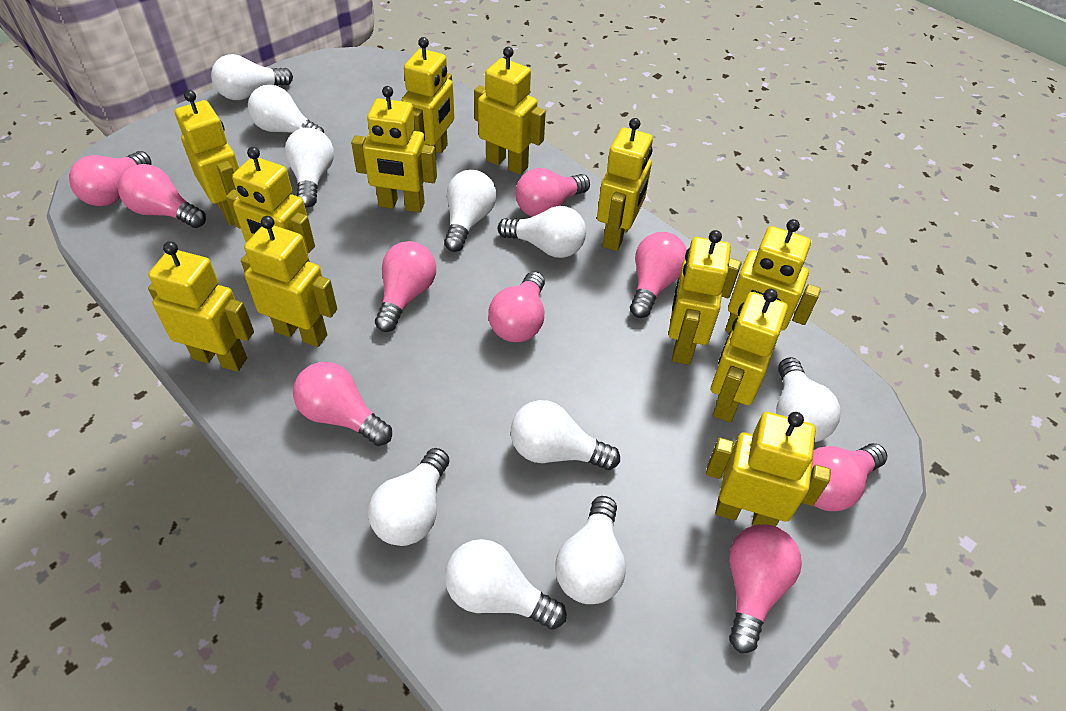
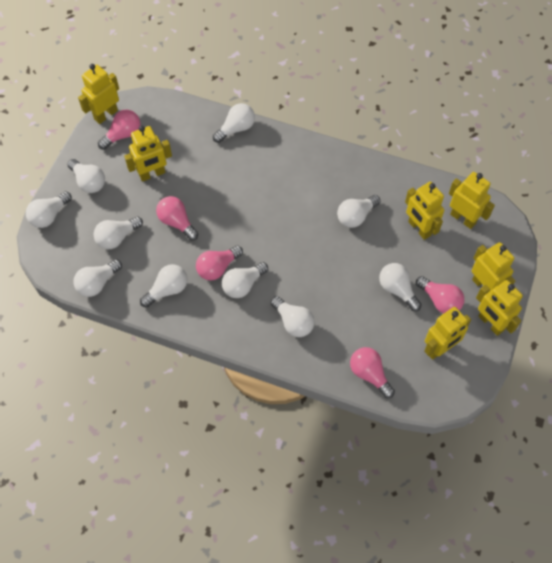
pink light bulb: 9 -> 5
yellow robot: 12 -> 7

